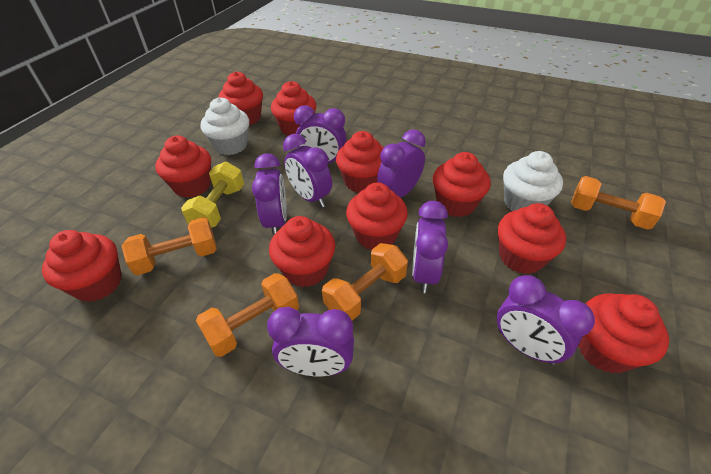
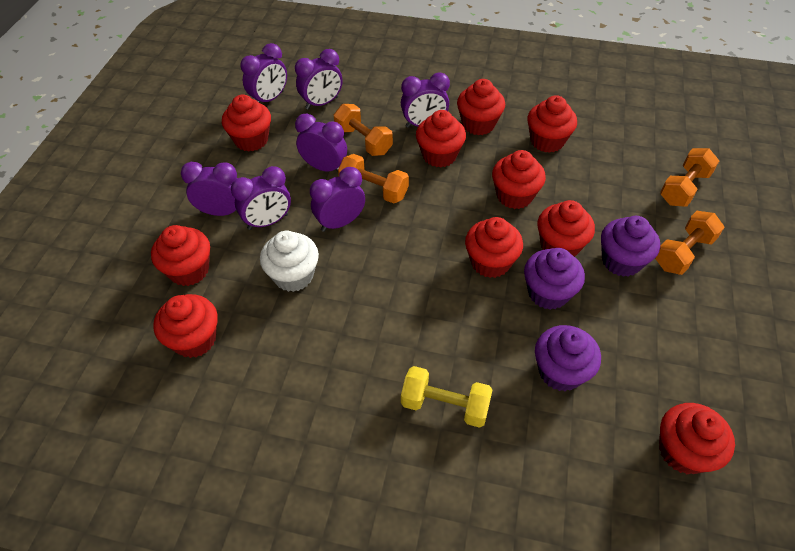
purple cupcake: 0 -> 3
white cupcake: 2 -> 1

